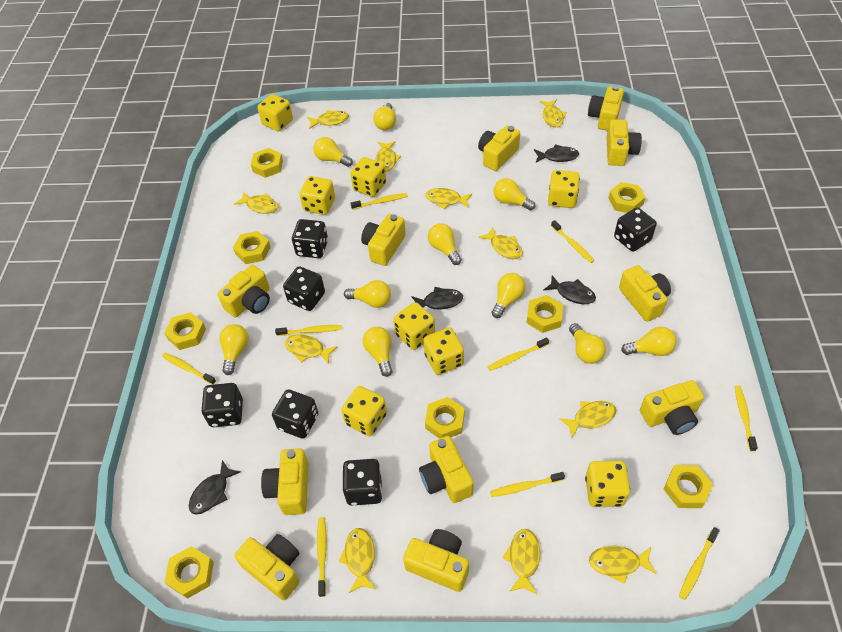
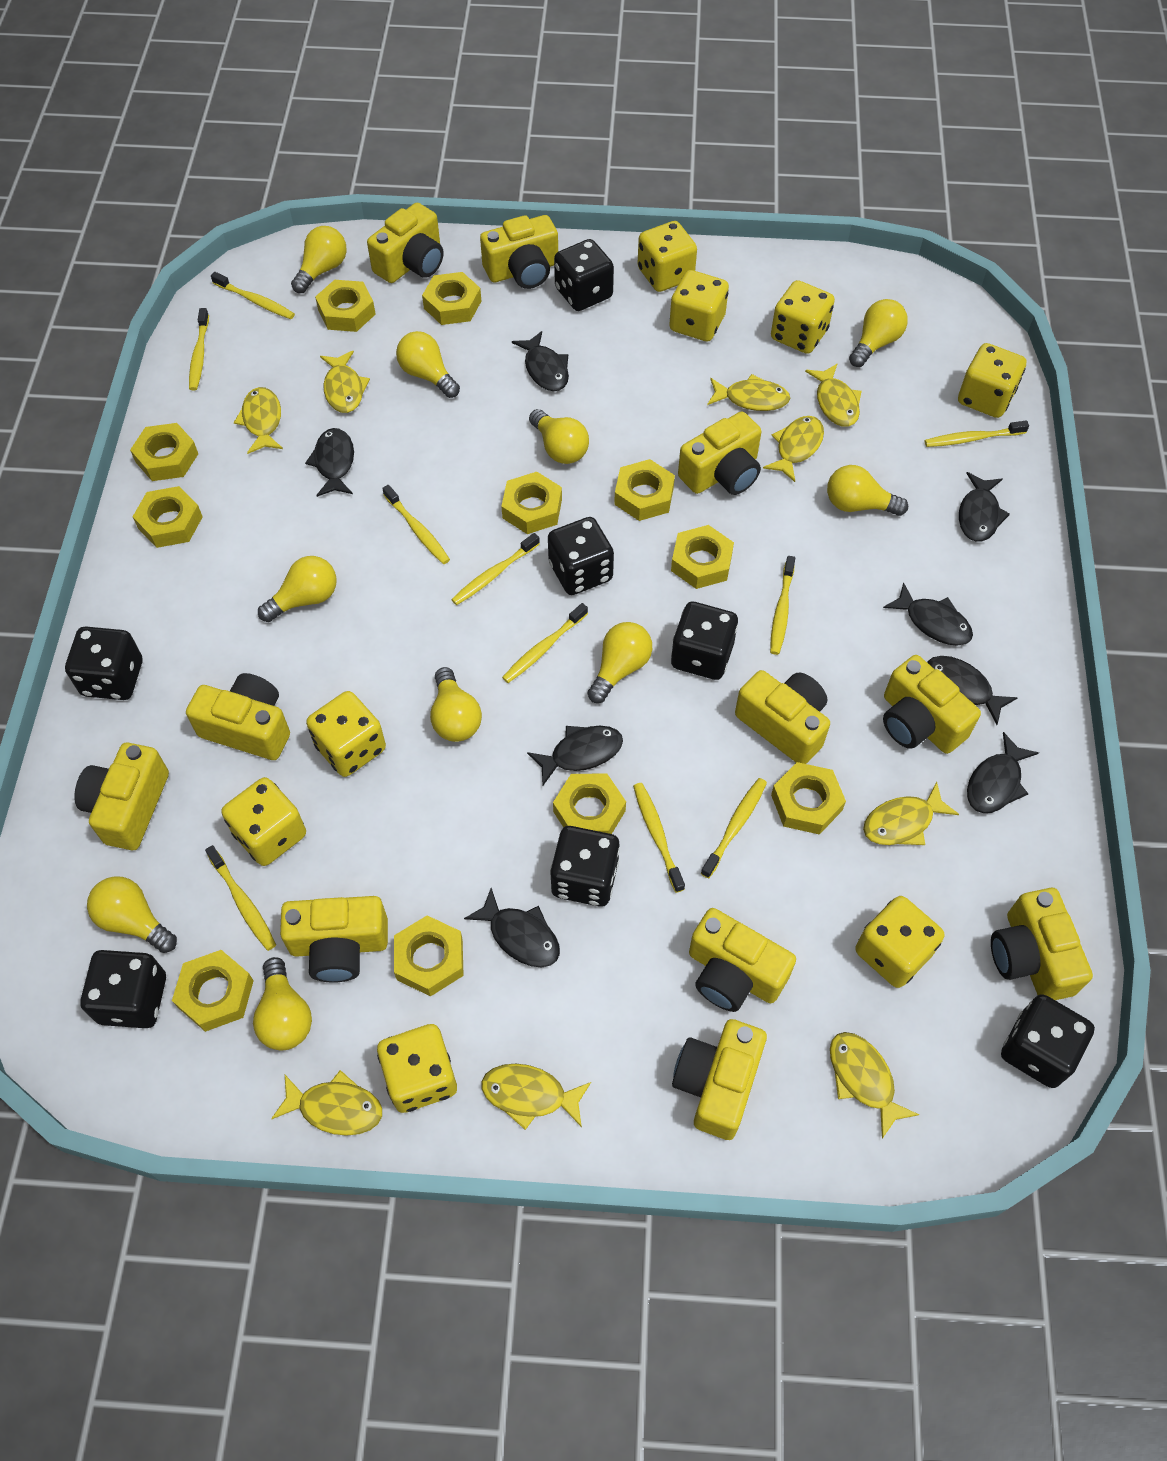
black dice: 6 -> 7
black fish: 4 -> 8
yellow fish: 11 -> 9
yellow nut: 8 -> 11
yellow toothbrush: 9 -> 10

